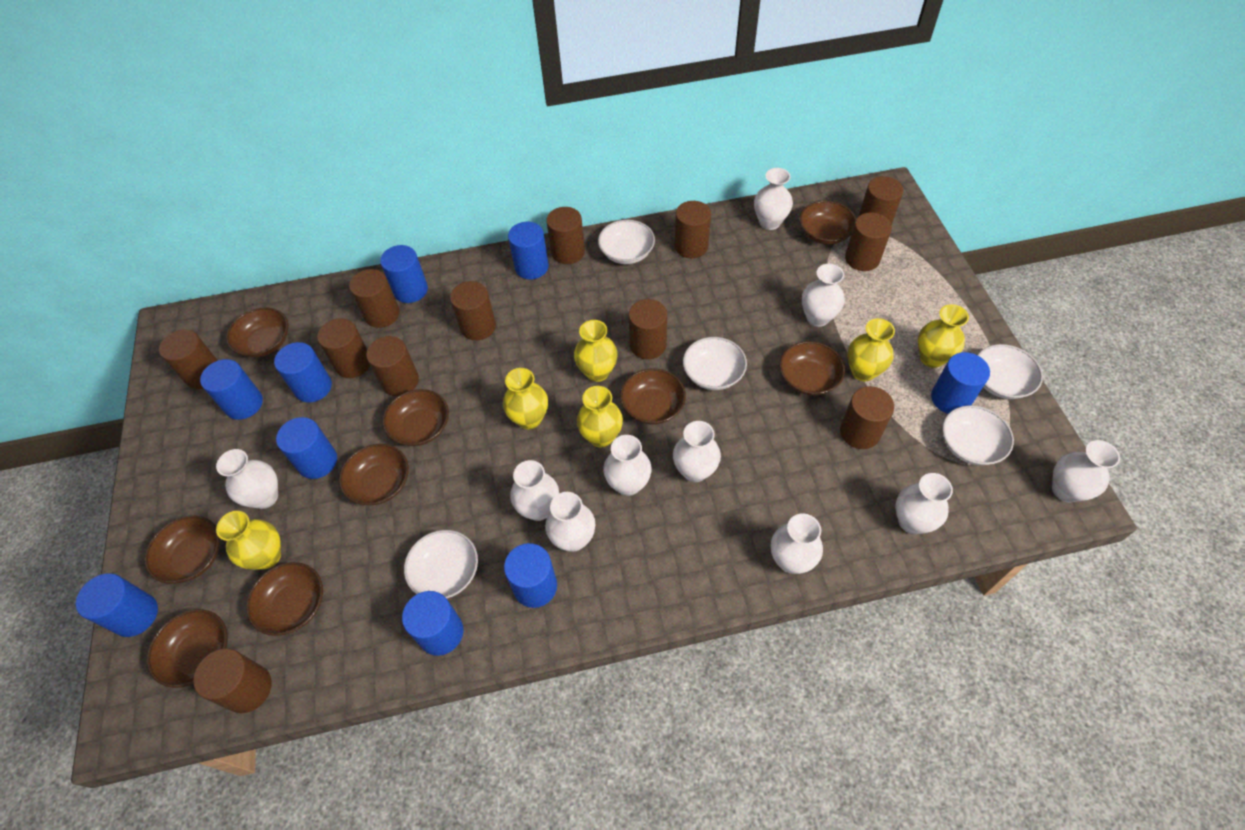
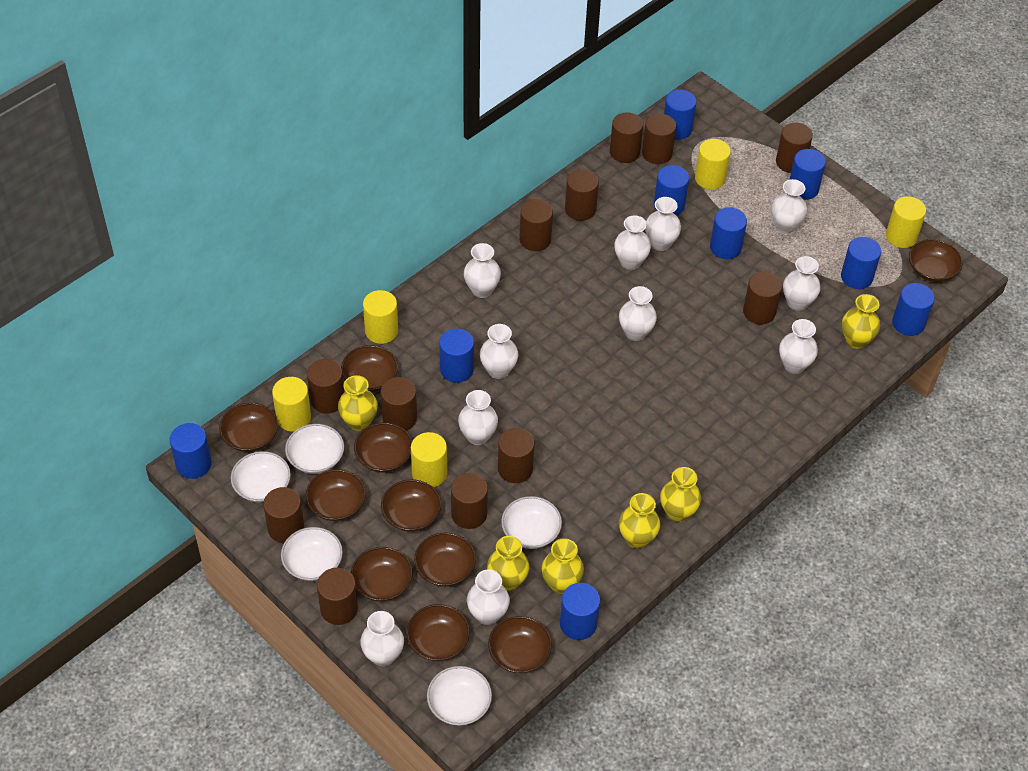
brown bowl: 9 -> 10
white vase: 10 -> 11
yellow cylinder: 0 -> 5

